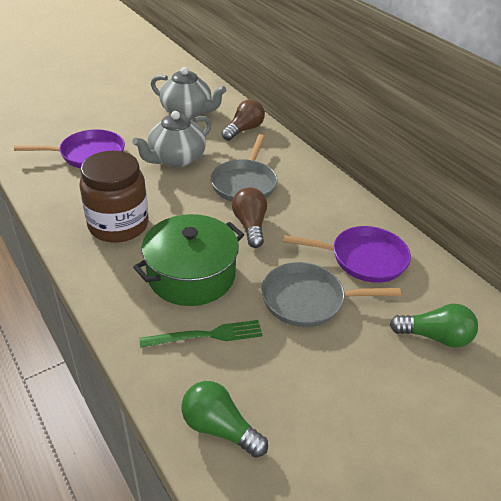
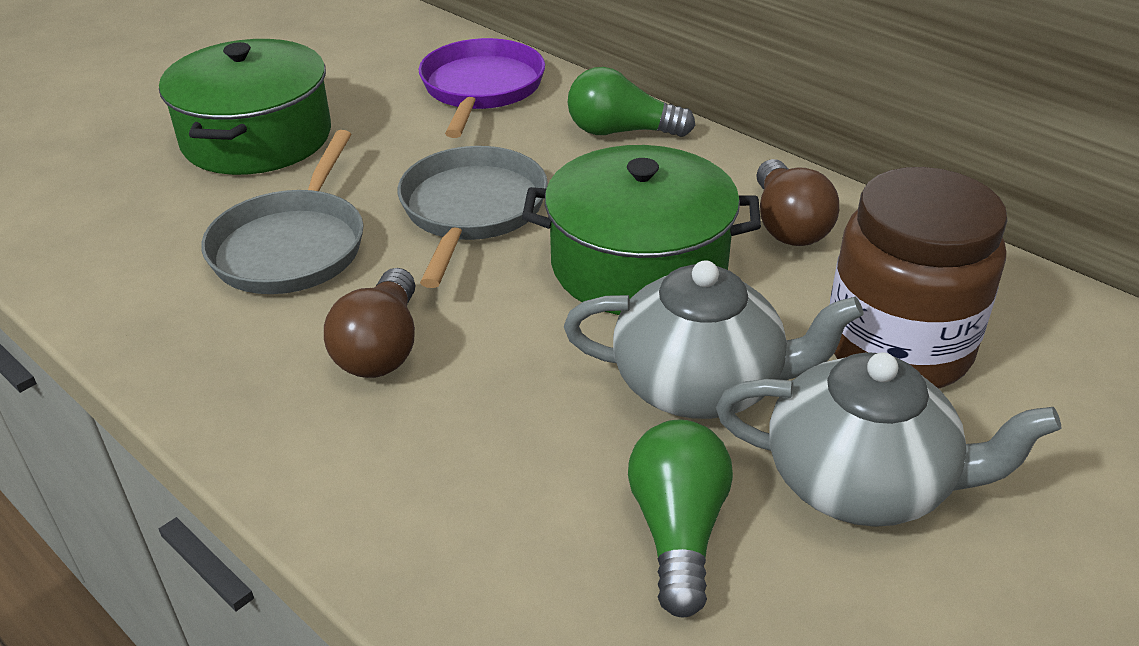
green fork: 1 -> 0
green pot: 1 -> 2
purple pan: 2 -> 1

